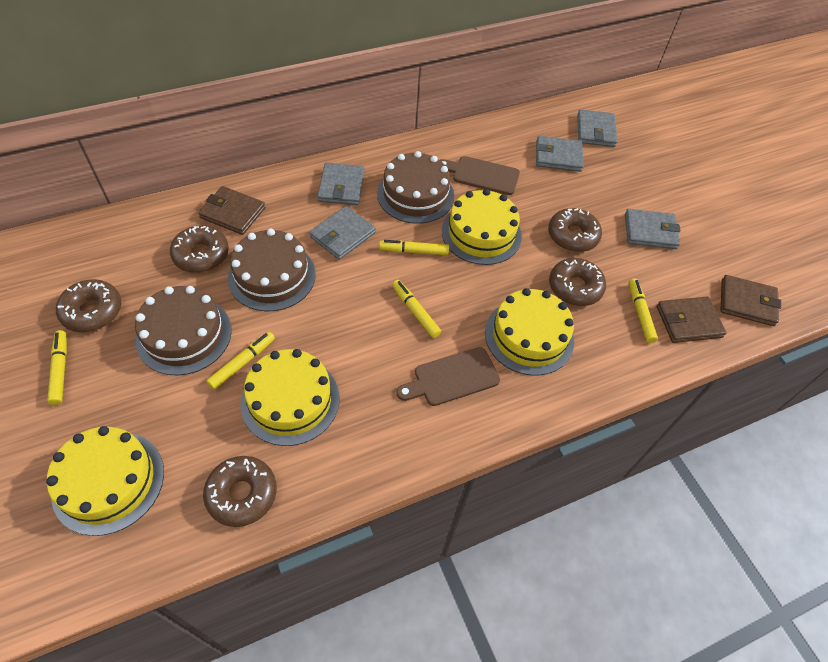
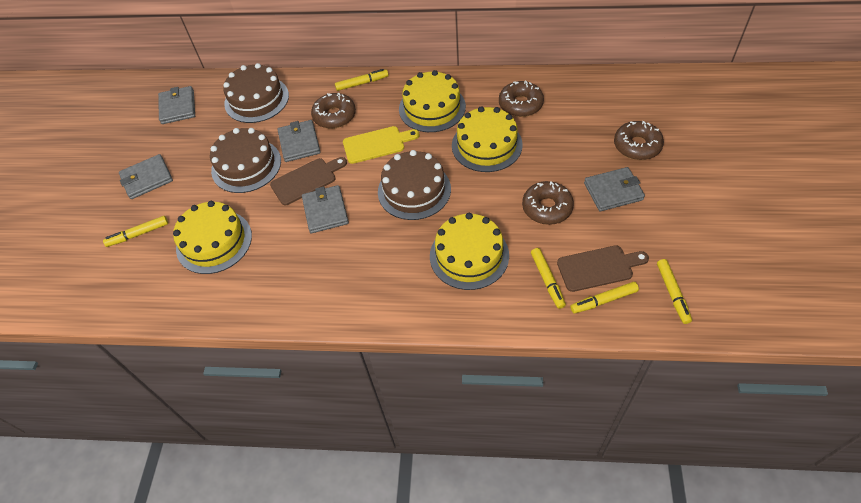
brown donut: 5 -> 4
brown wallet: 3 -> 0
yellow cutting board: 0 -> 1

